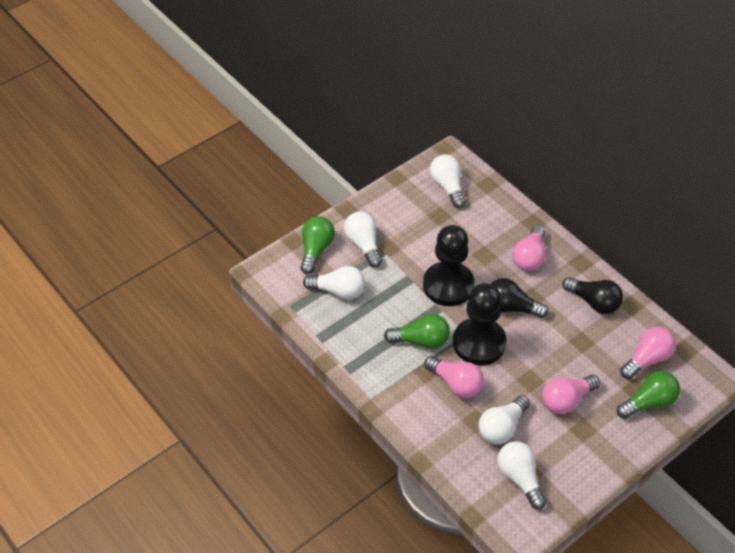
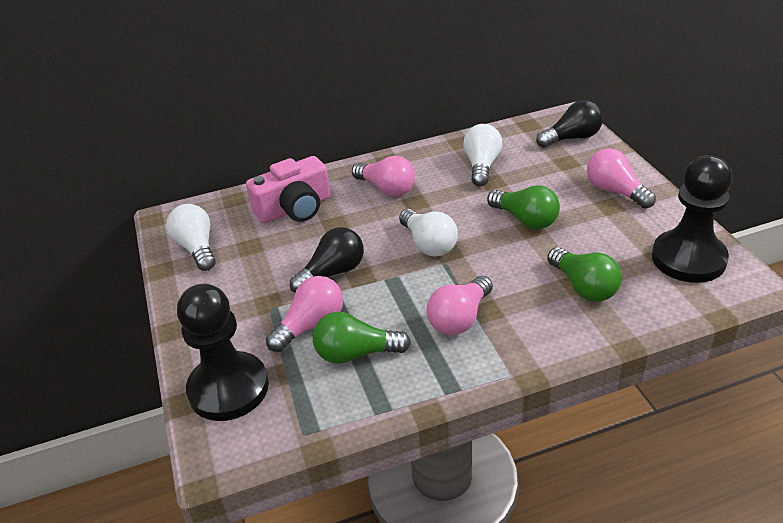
pink camera: 0 -> 1
white light bulb: 5 -> 3

